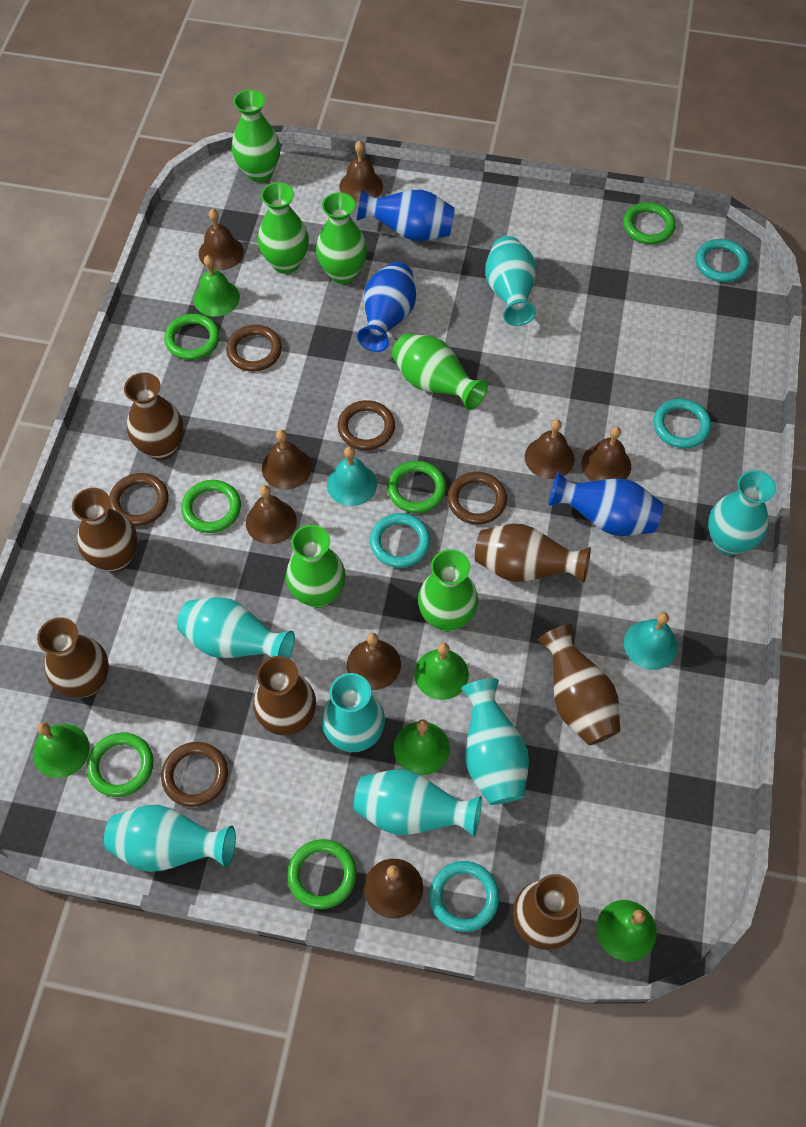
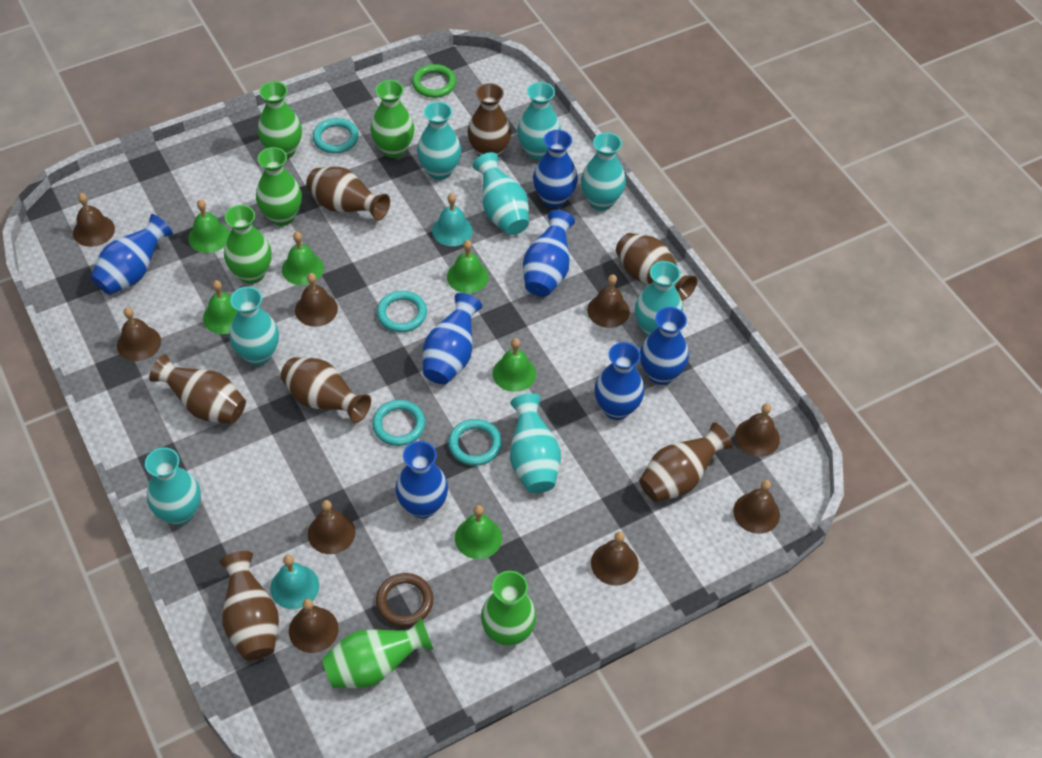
blue vase: 3 -> 7
brown bell: 8 -> 9
brown ring: 5 -> 1
green bell: 5 -> 6
green ring: 6 -> 1
turquoise vase: 7 -> 8

